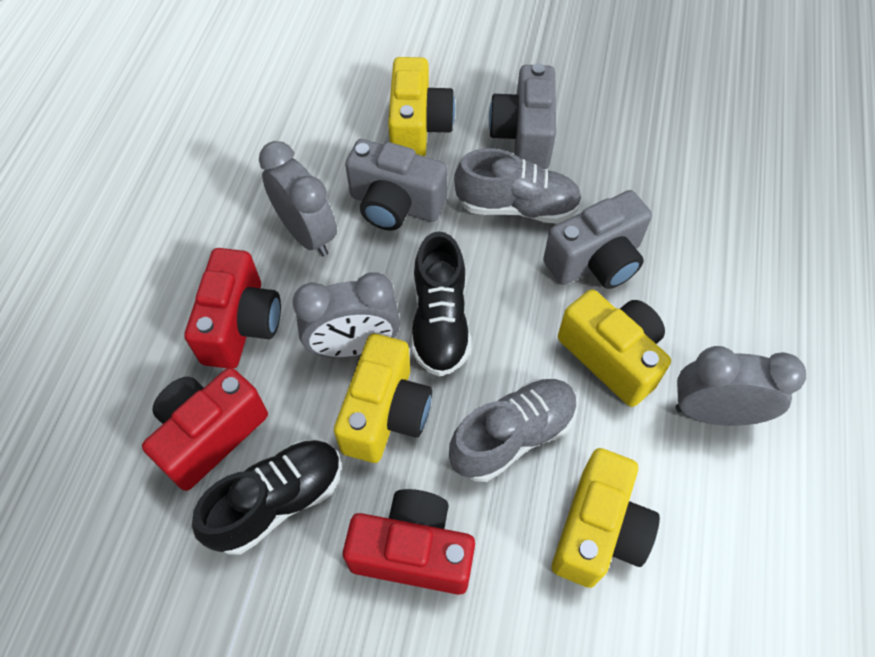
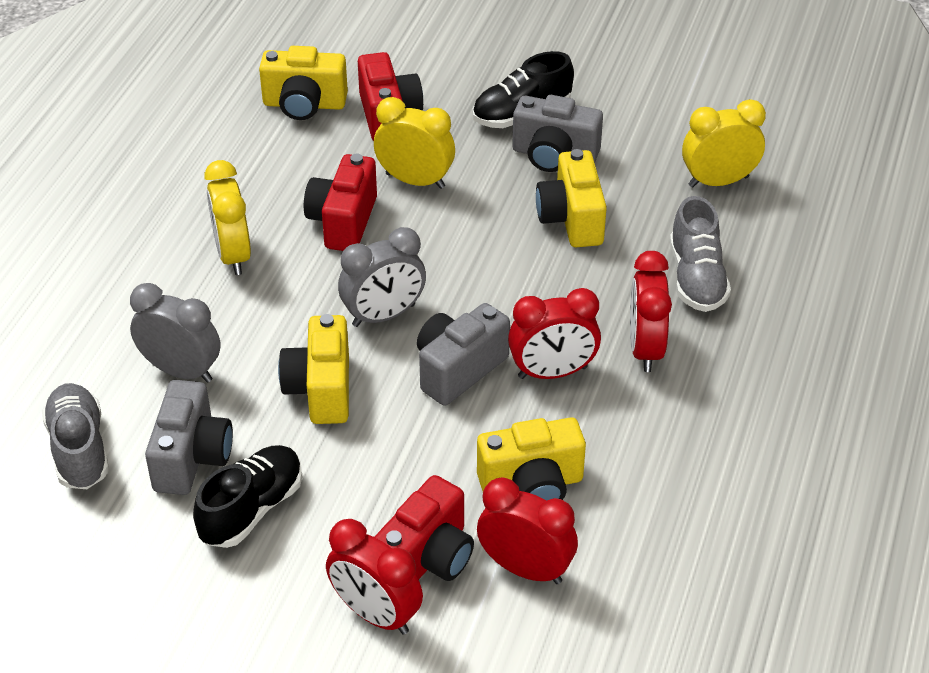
grey clock: 3 -> 2
red clock: 0 -> 4
yellow clock: 0 -> 3

